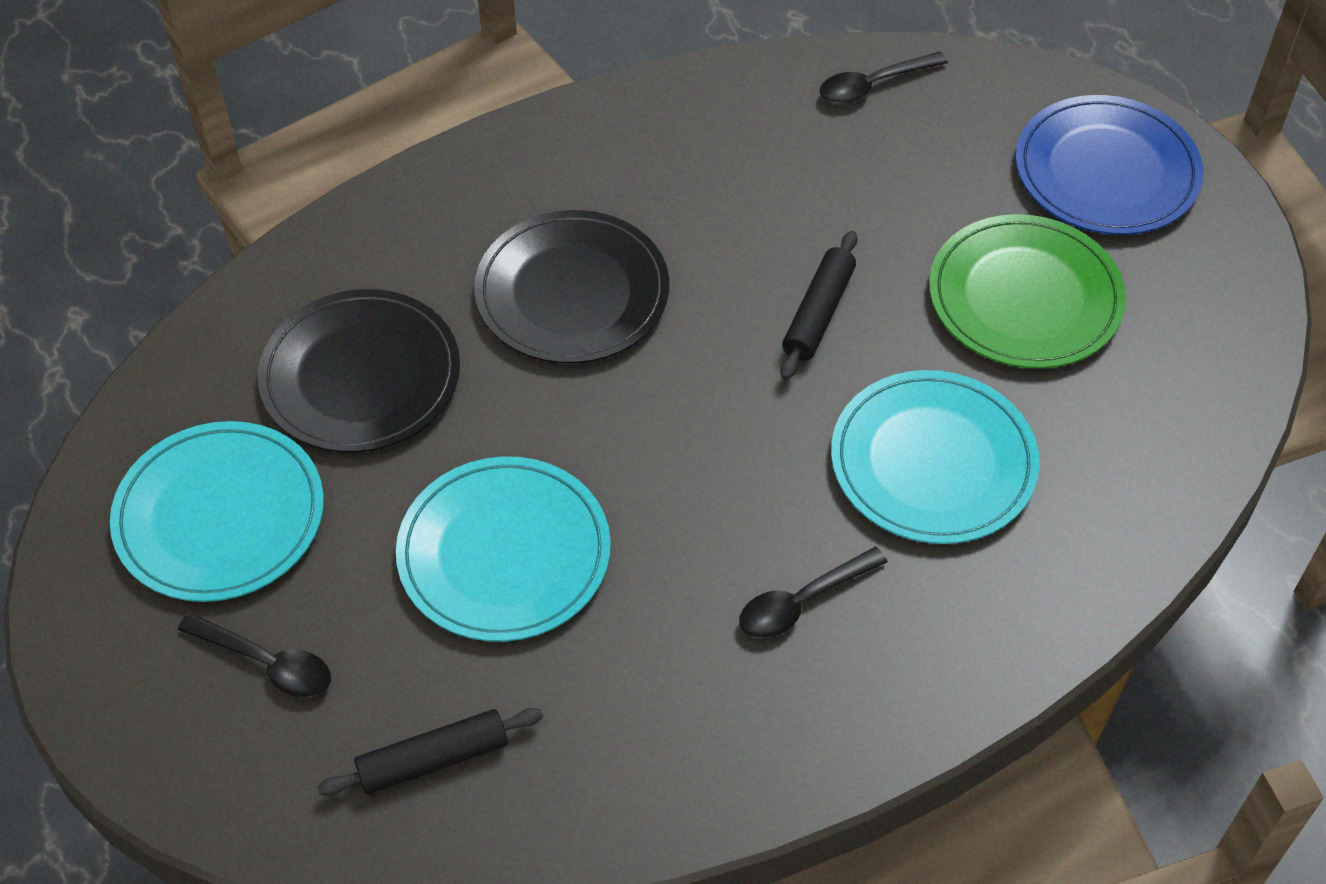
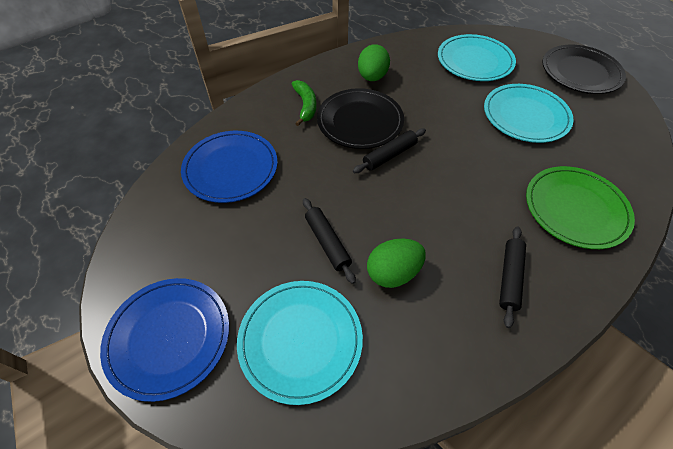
black rolling pin: 2 -> 3
black spoon: 3 -> 0
blue plate: 1 -> 2
green banana: 0 -> 1
green egg: 0 -> 2

